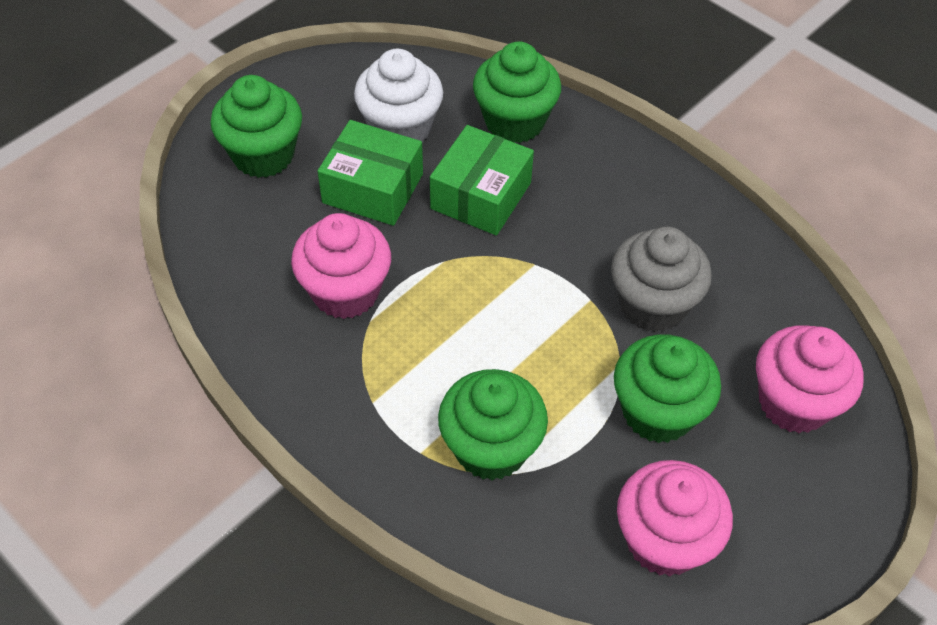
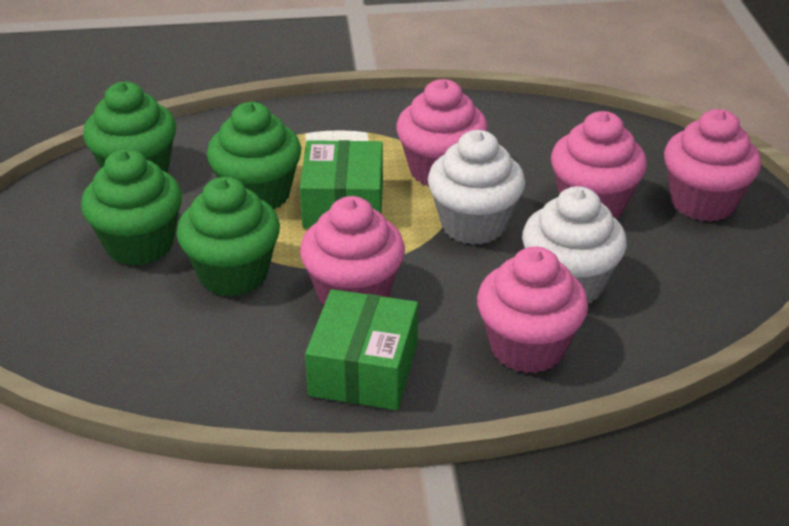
grey cupcake: 1 -> 0
pink cupcake: 3 -> 5
white cupcake: 1 -> 2

